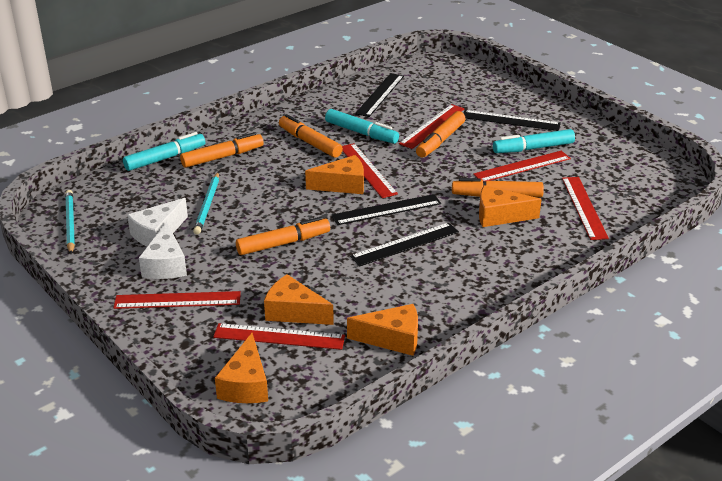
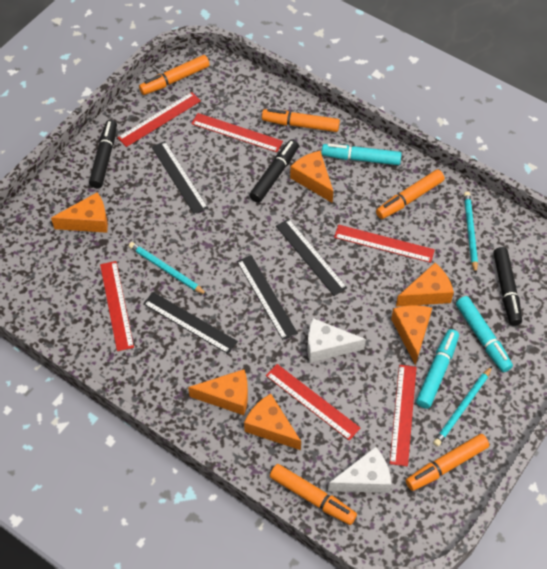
black marker: 0 -> 3
orange cheese: 5 -> 6
turquoise pencil: 2 -> 3

